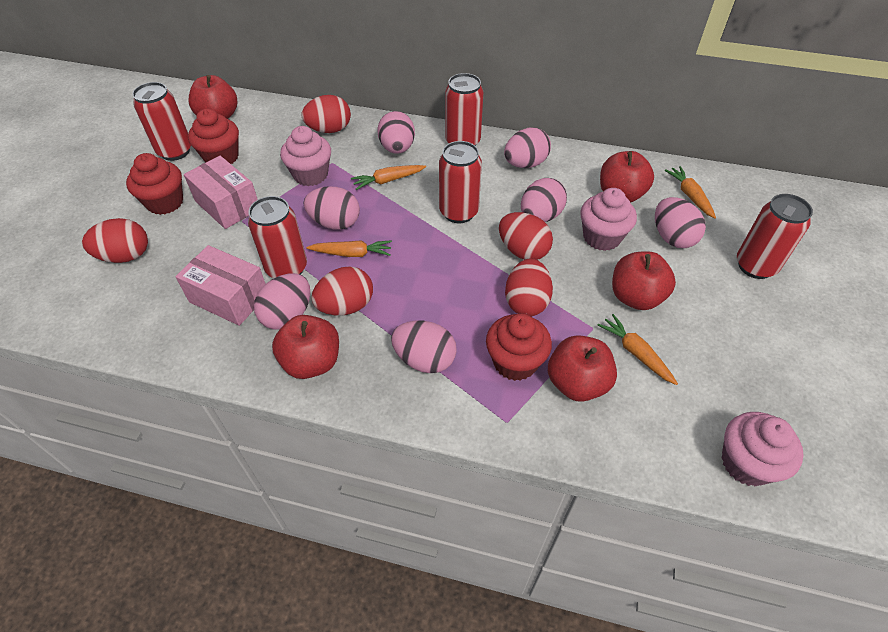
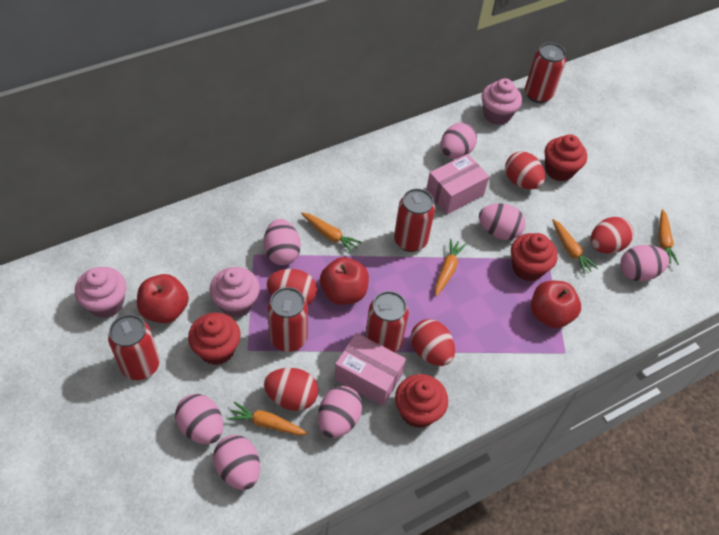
orange carrot: 4 -> 5
red apple: 5 -> 3
red cupcake: 3 -> 4

